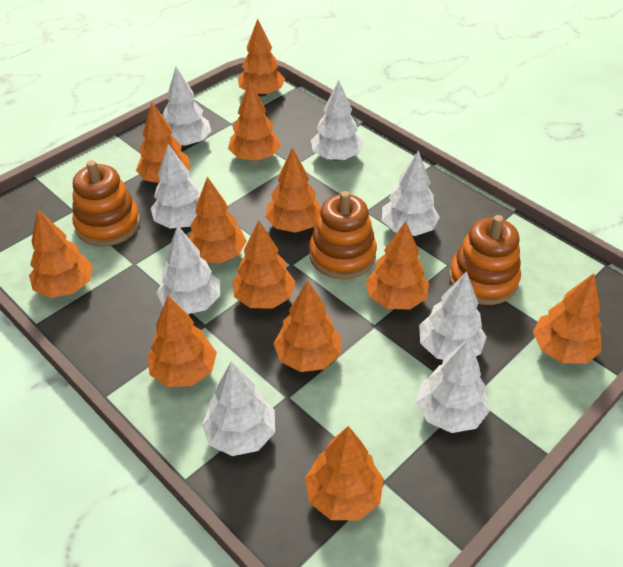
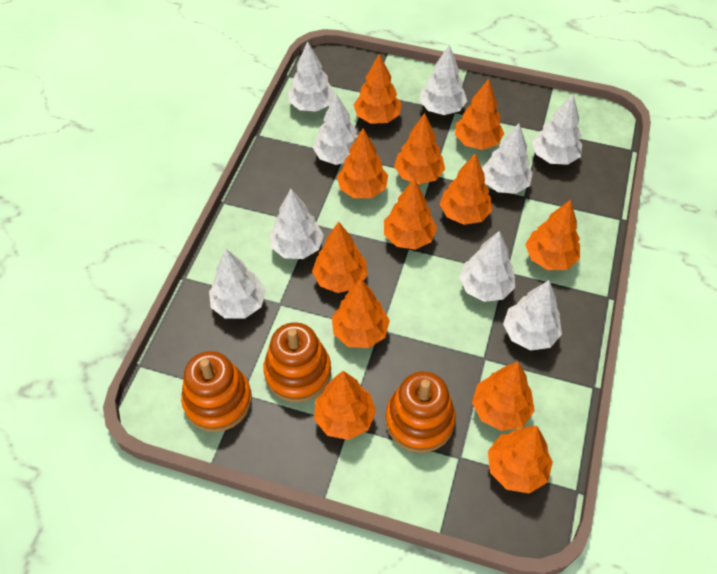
white tree: 8 -> 9

